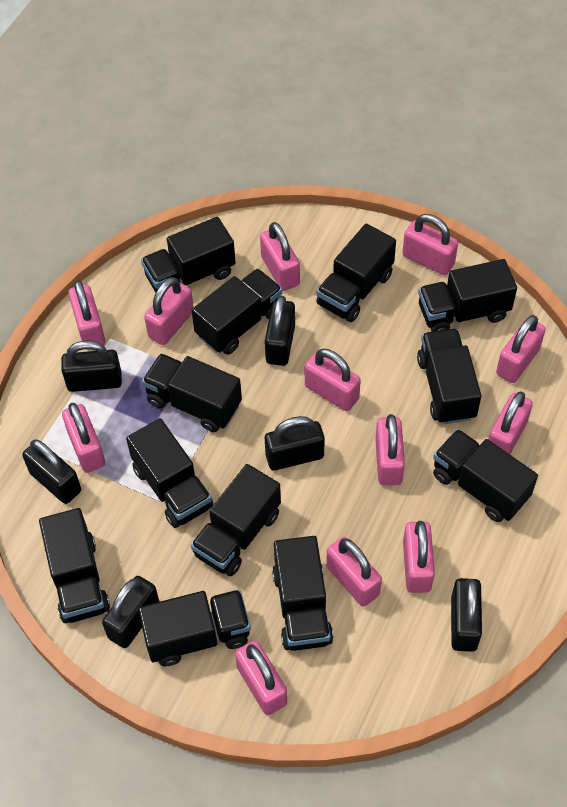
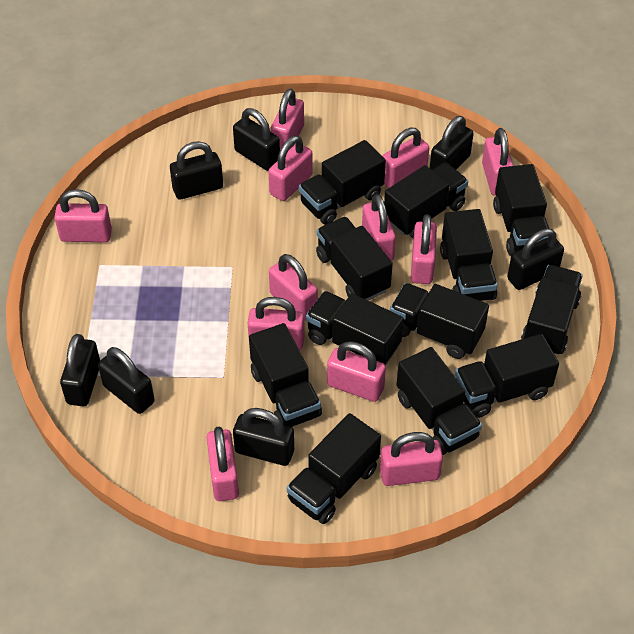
black padlock: 6 -> 7

